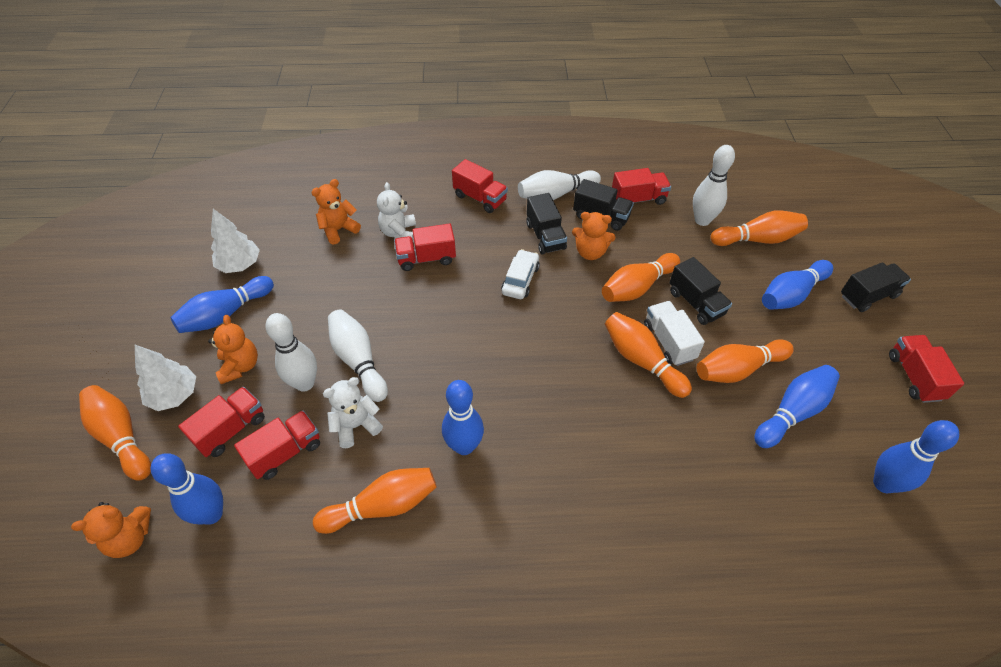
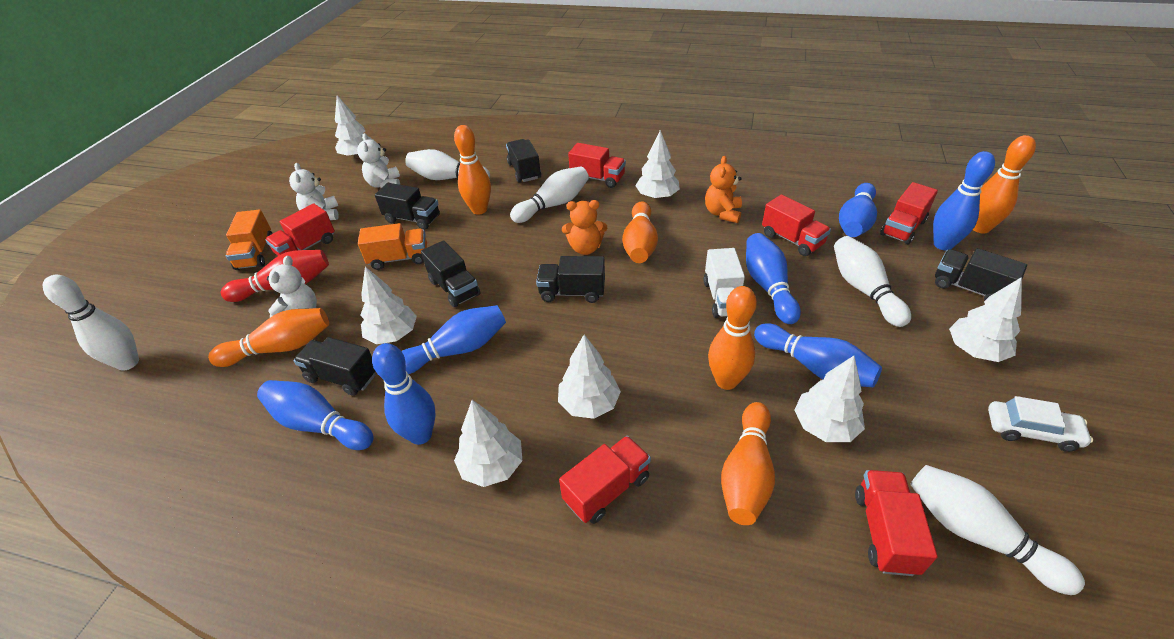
black truck: 4 -> 6
blue bowling pin: 6 -> 7
orange teddy bear: 4 -> 2
orange truck: 0 -> 2
red bowling pin: 0 -> 1
white bowling pin: 4 -> 5
white teddy bear: 2 -> 3
white tree: 2 -> 7

